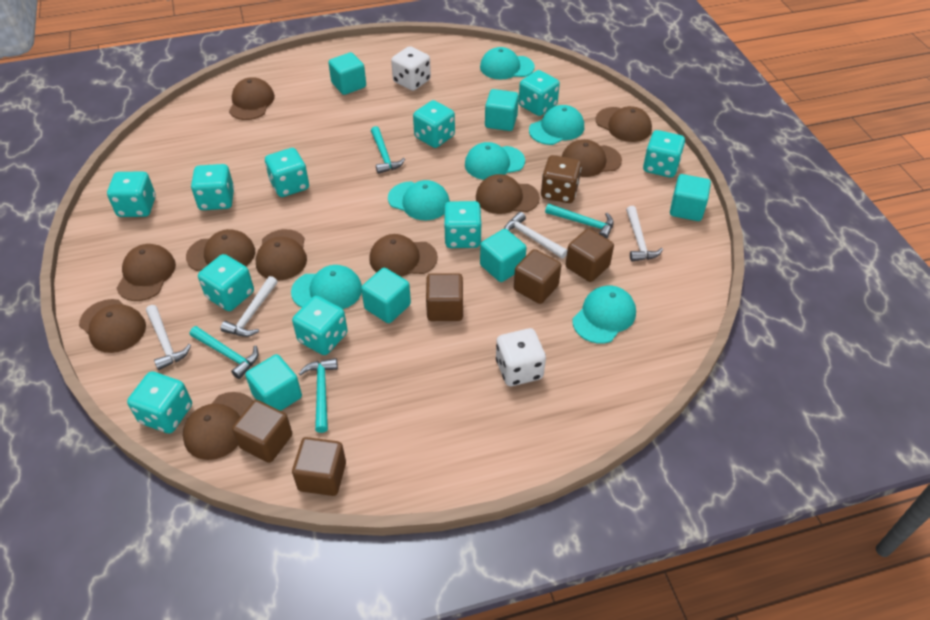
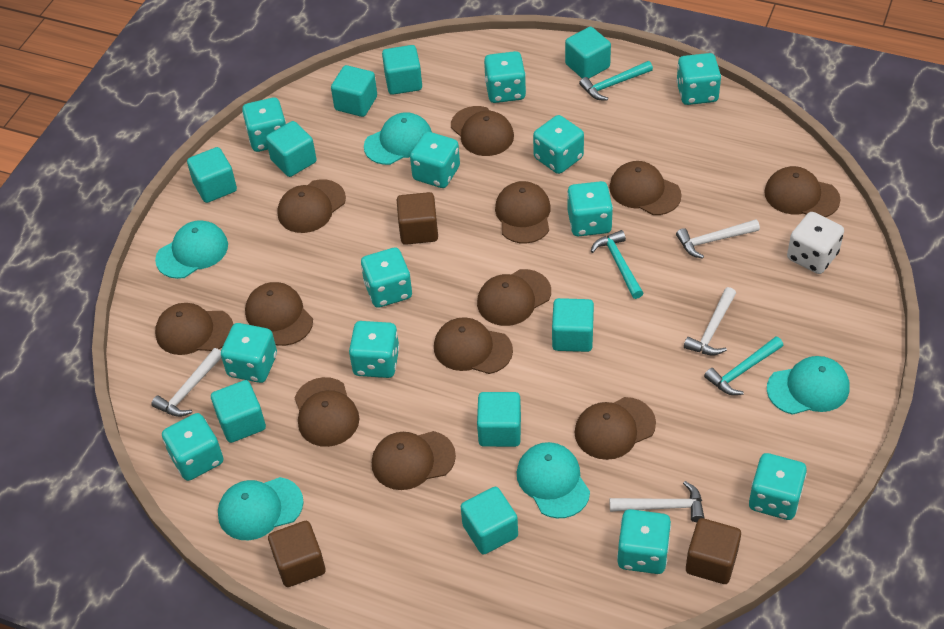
brown cap: 10 -> 12
brown cube: 5 -> 3
brown dice: 1 -> 0
turquoise cap: 6 -> 5
turquoise cube: 6 -> 9
turquoise dice: 10 -> 12
turquoise hammer: 4 -> 3
white dice: 2 -> 1

